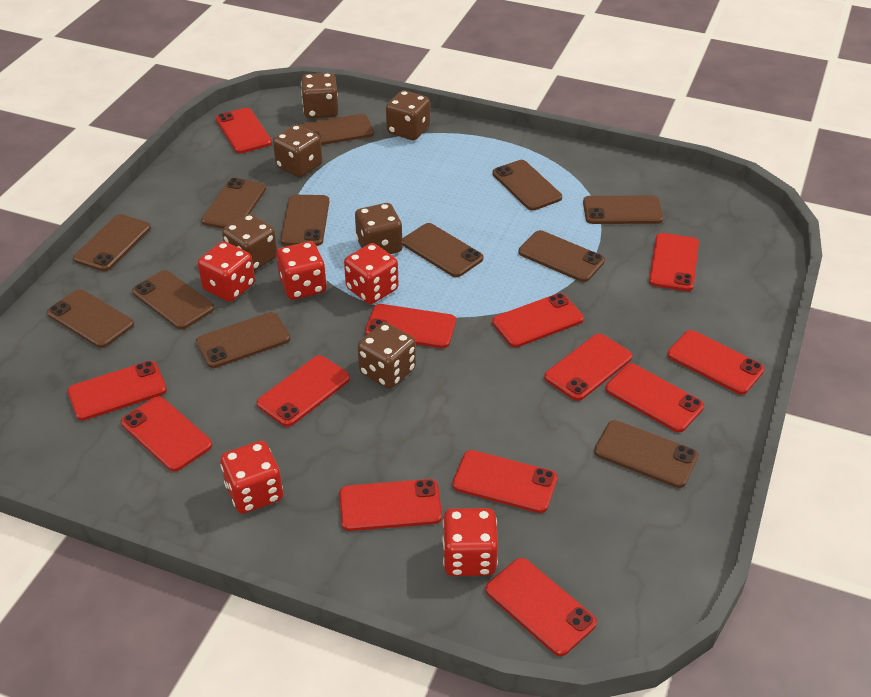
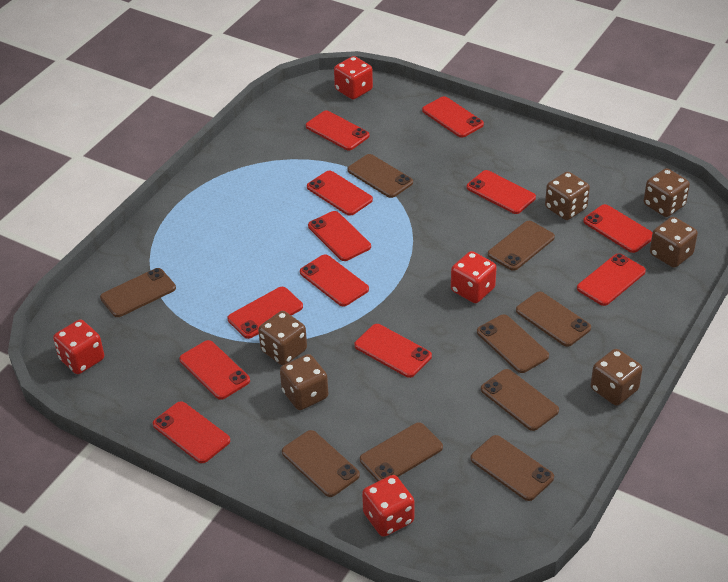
brown phone: 12 -> 9
red dice: 5 -> 4
red phone: 13 -> 12

